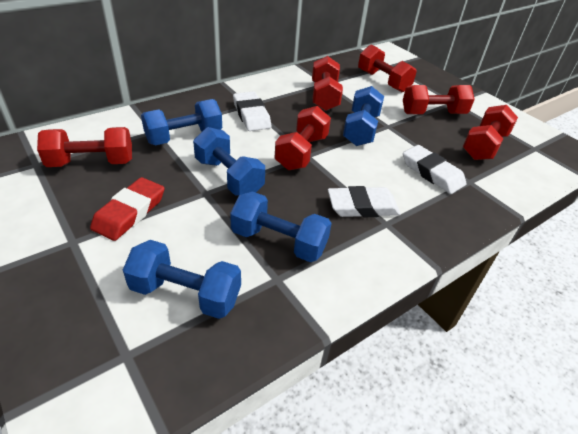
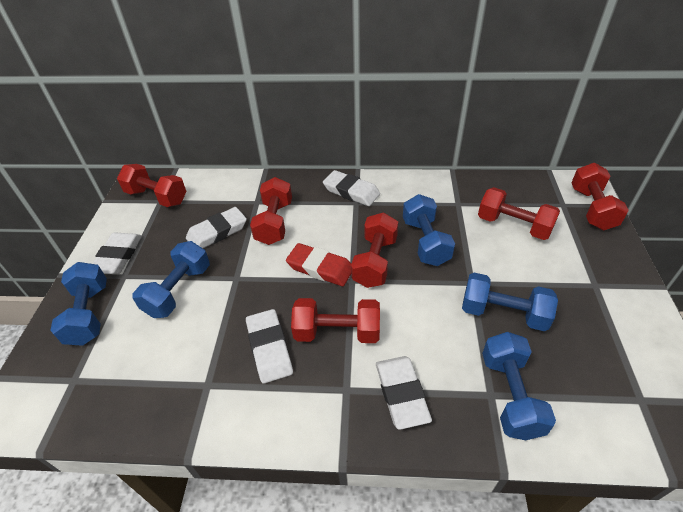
white eraser: 3 -> 5

